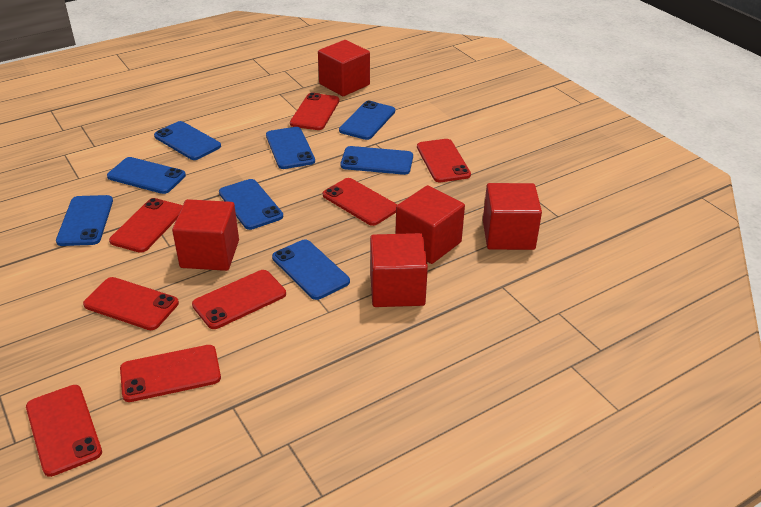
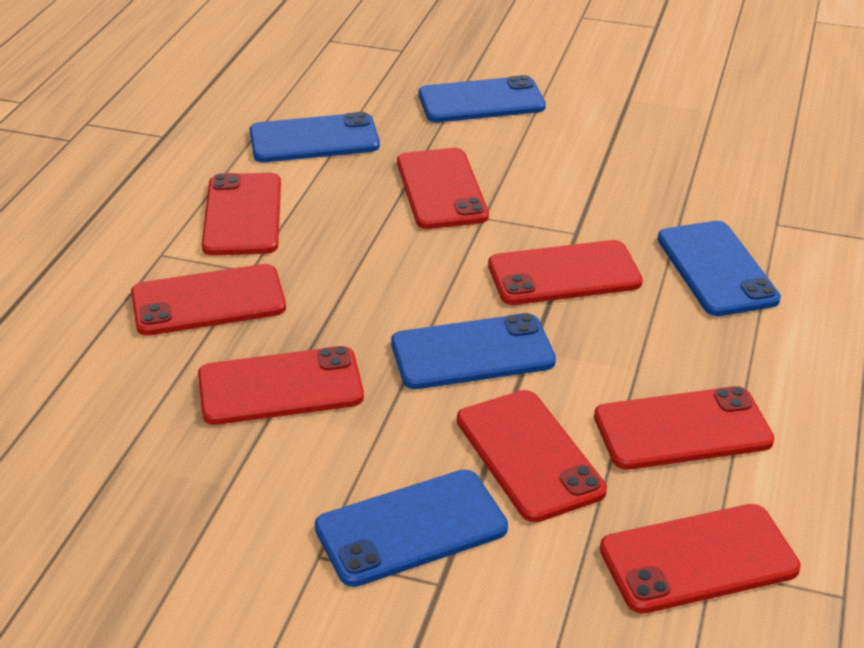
blue phone: 8 -> 5
red cube: 5 -> 0

